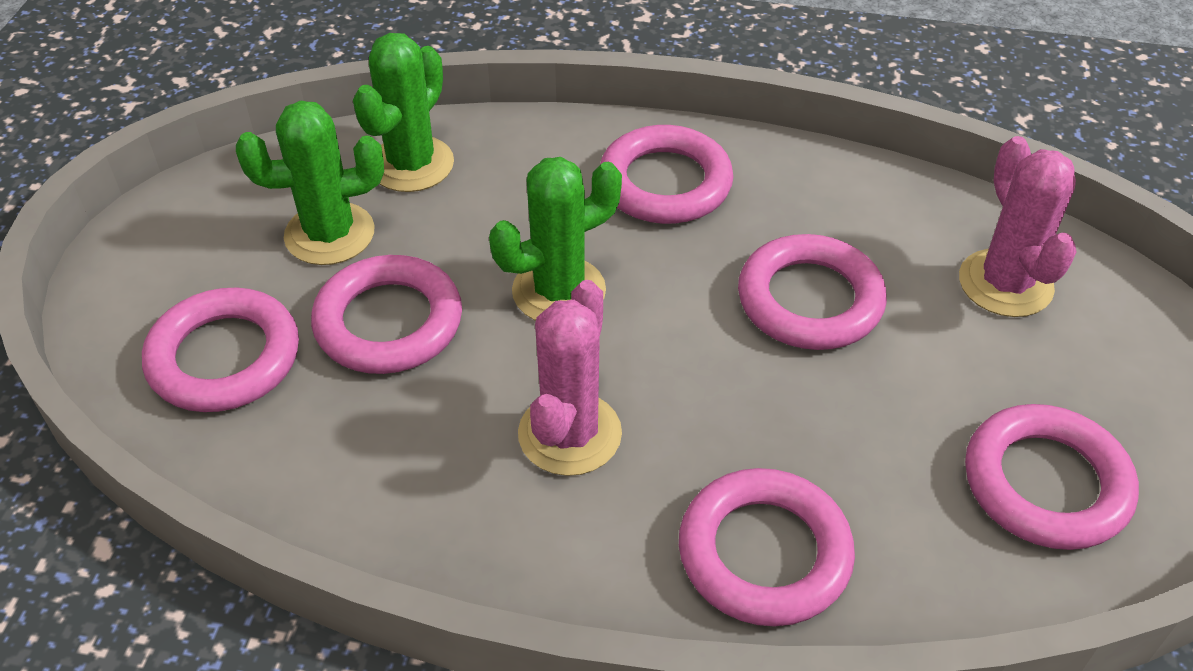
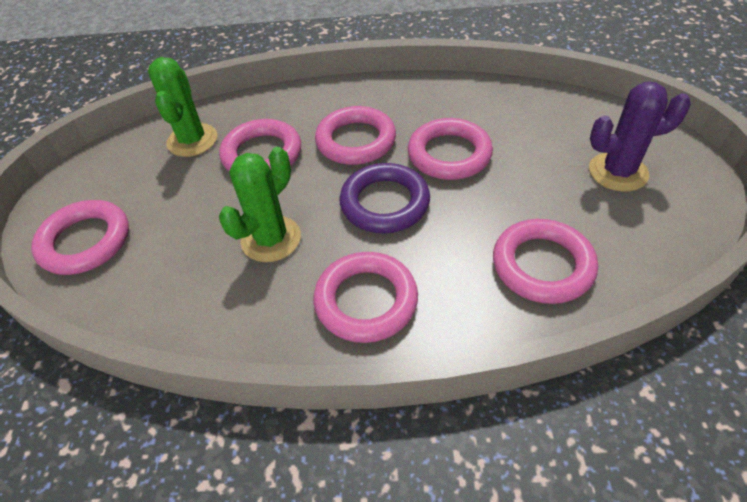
green cactus: 3 -> 2
pink cactus: 2 -> 0
purple cactus: 0 -> 1
purple ring: 0 -> 1

